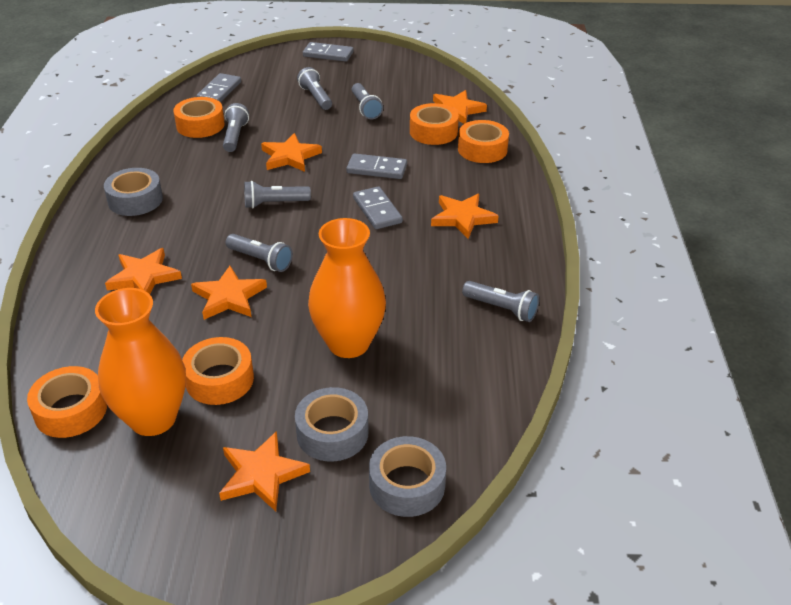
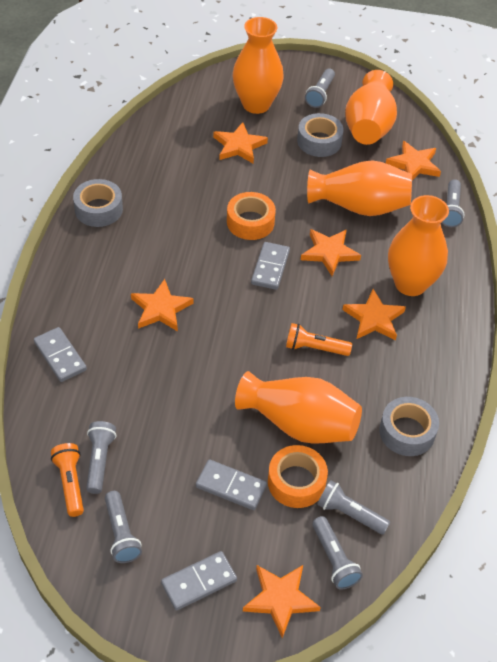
orange flashlight: 0 -> 2
orange tape: 5 -> 2
orange vase: 2 -> 5

